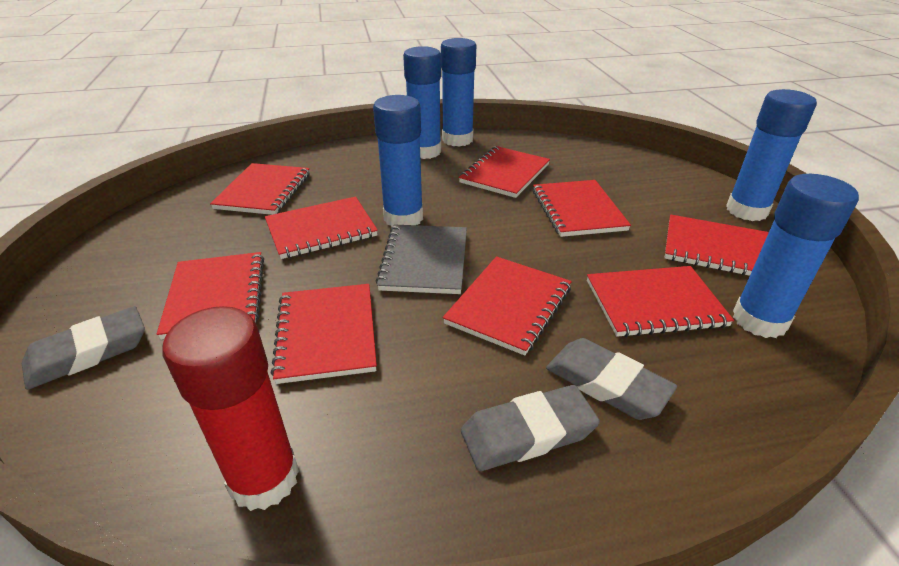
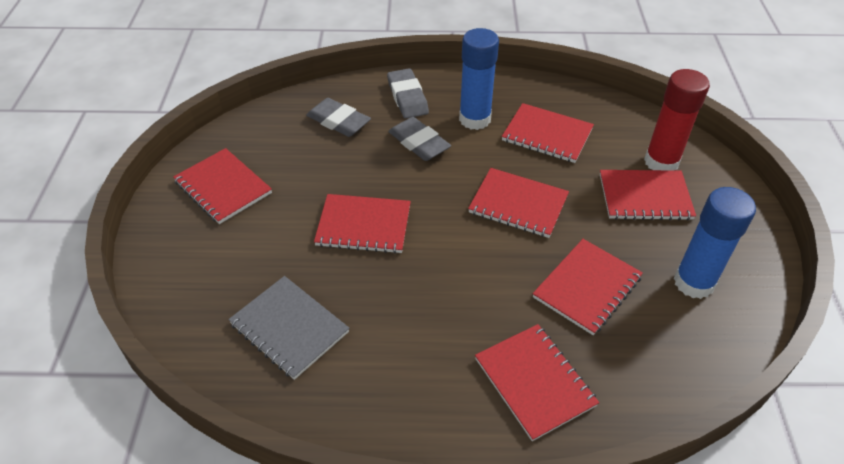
blue glue stick: 5 -> 2
red notebook: 9 -> 7

